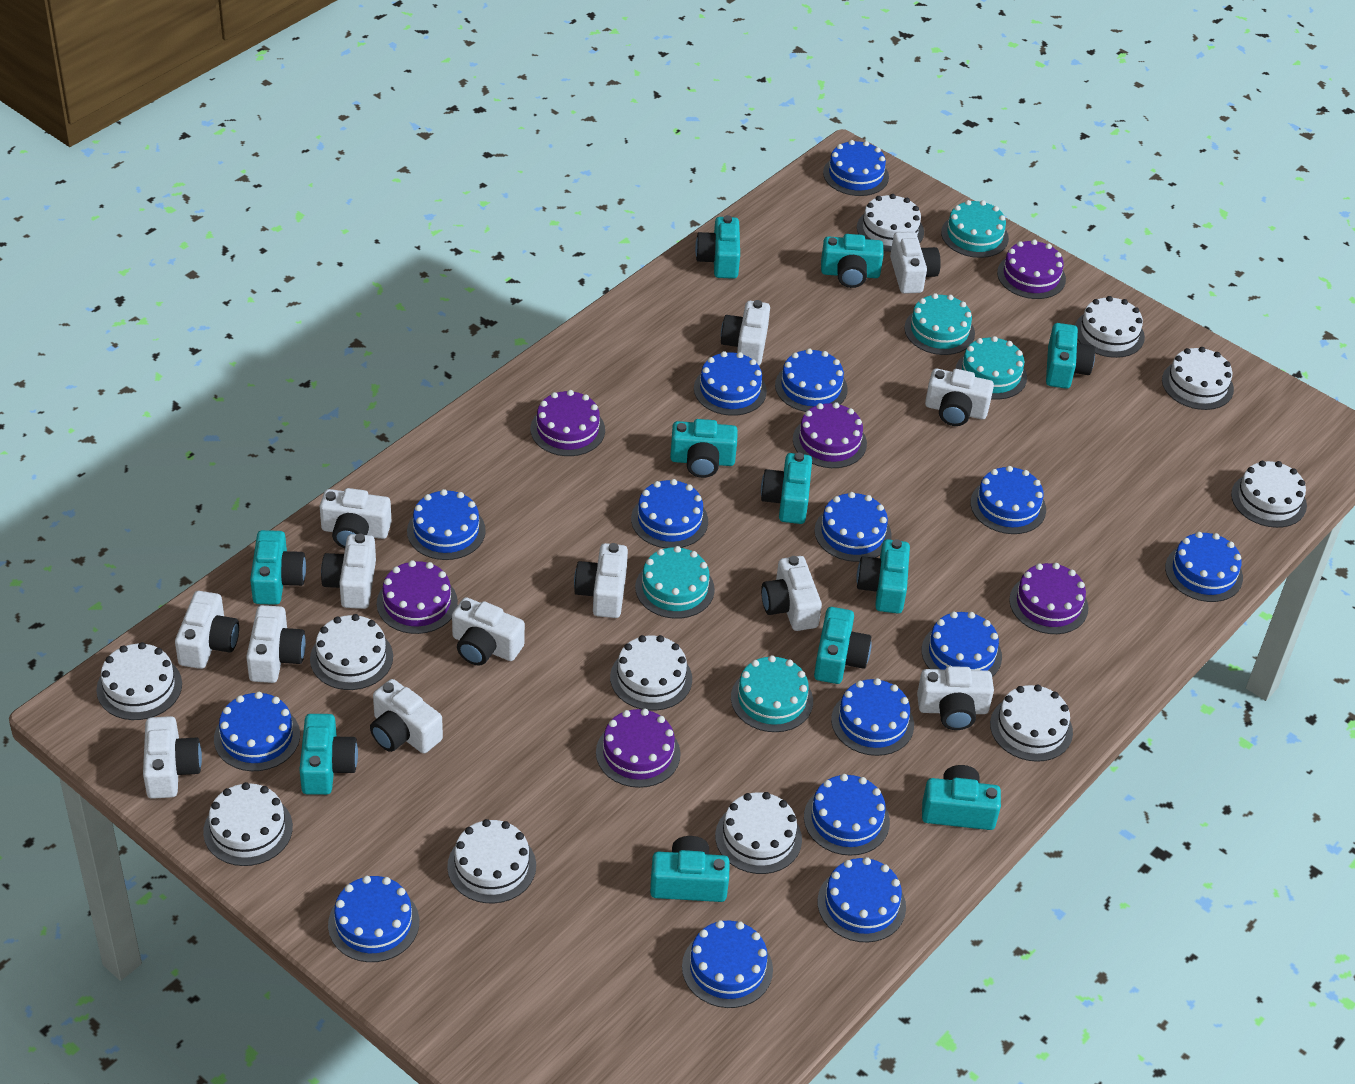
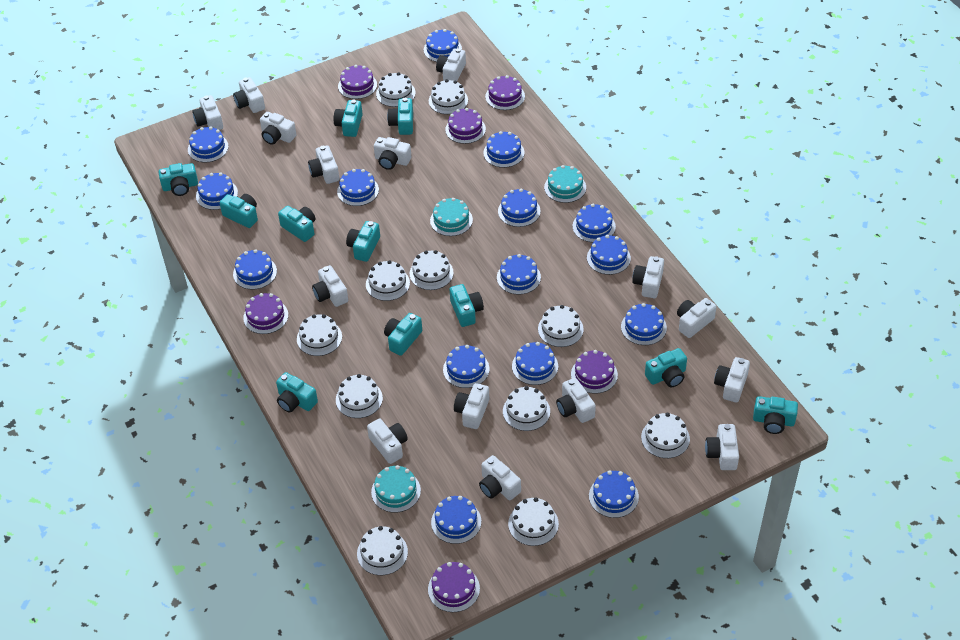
turquoise cake: 5 -> 3
white camera: 13 -> 15

